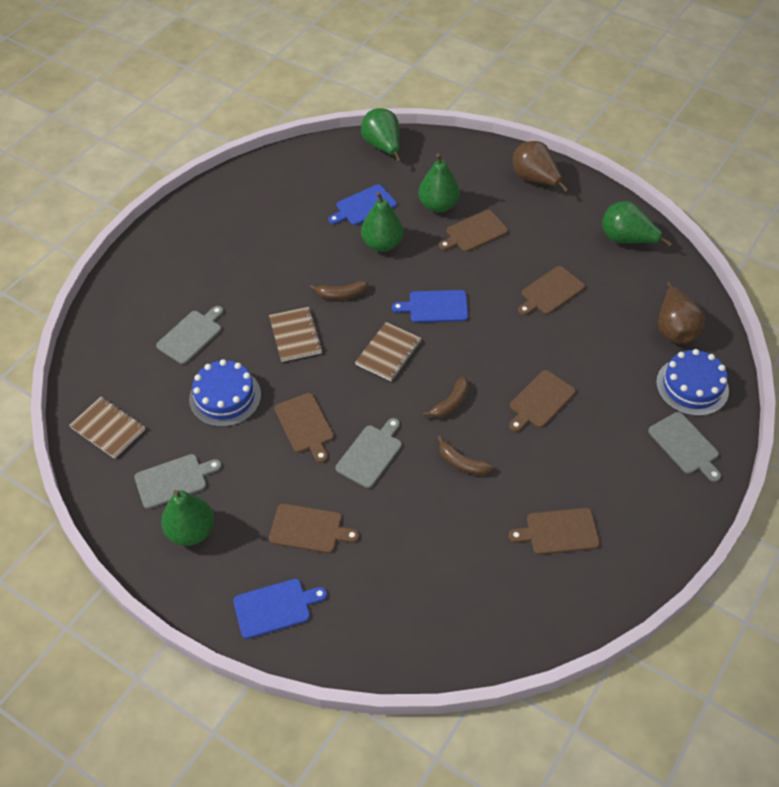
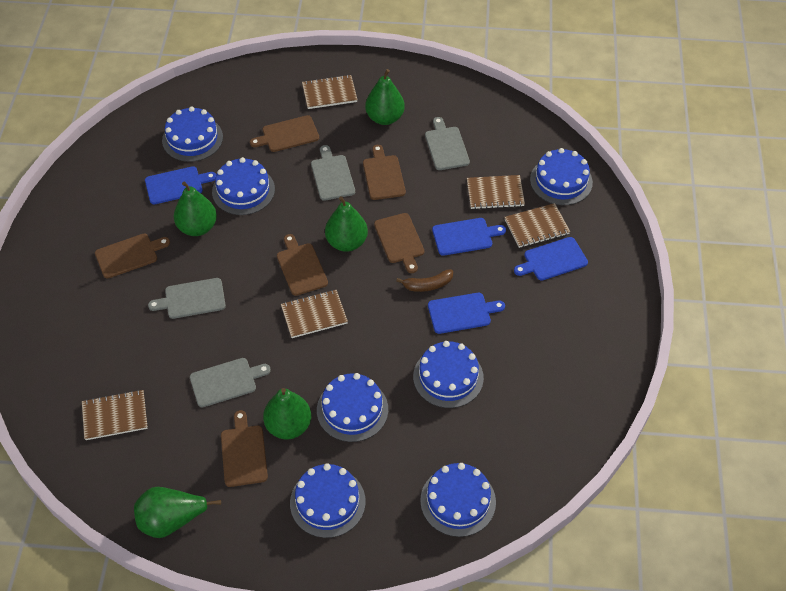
blue cake: 2 -> 7
blue cutting board: 3 -> 4
brown banana: 3 -> 1
brown notebook: 3 -> 5
brown pear: 2 -> 0

